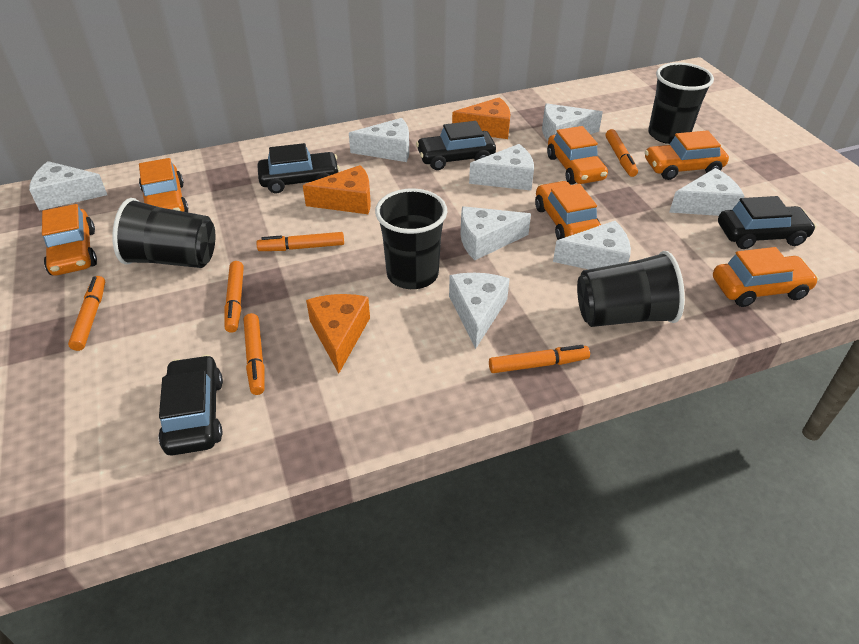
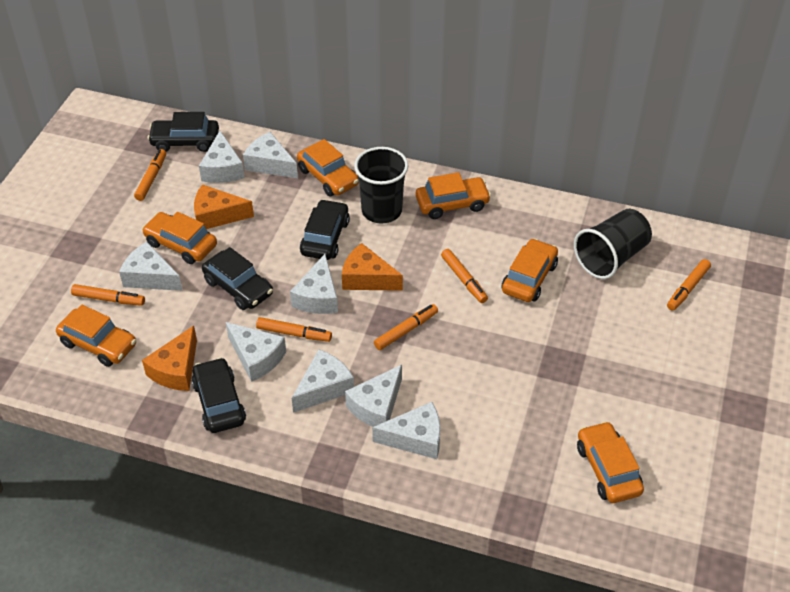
black cup: 4 -> 2

